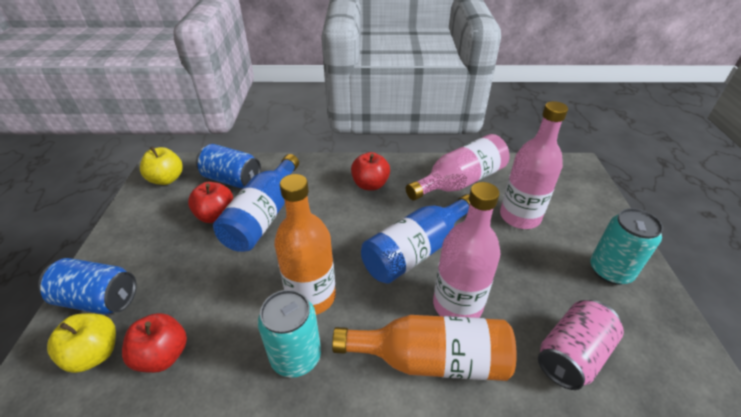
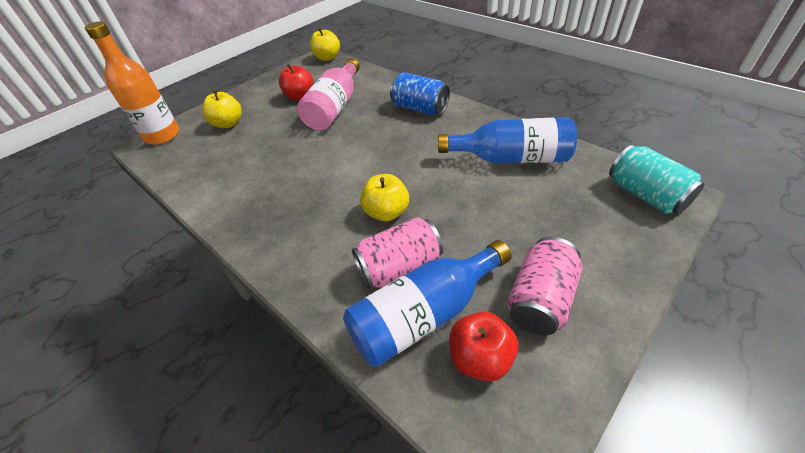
blue can: 2 -> 1
orange bottle: 2 -> 1
pink bottle: 3 -> 1
pink can: 1 -> 2
red apple: 3 -> 2
turquoise can: 2 -> 1
yellow apple: 2 -> 3

